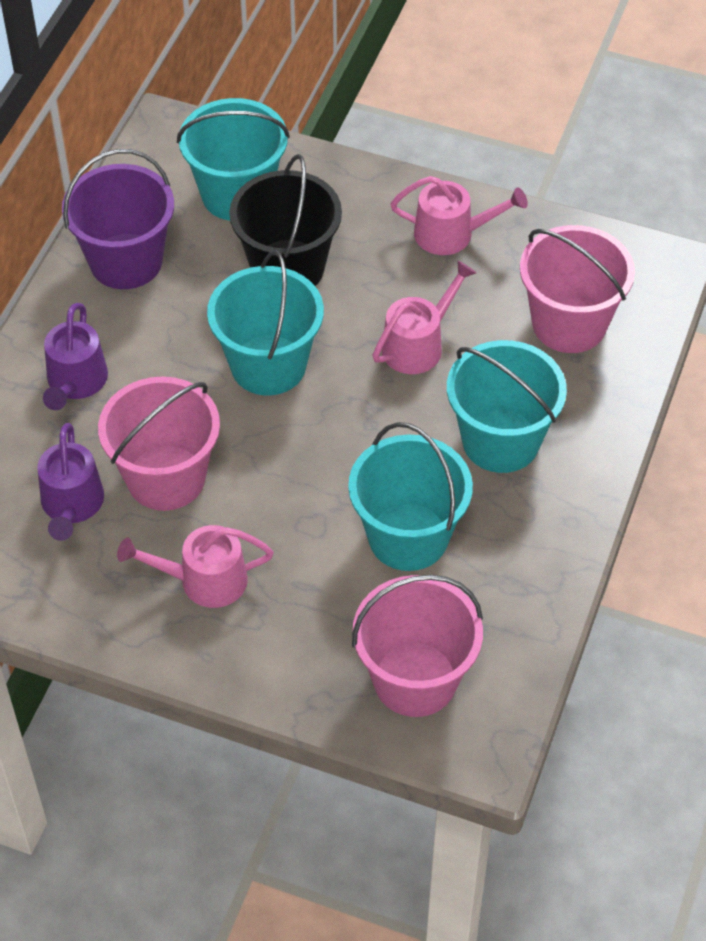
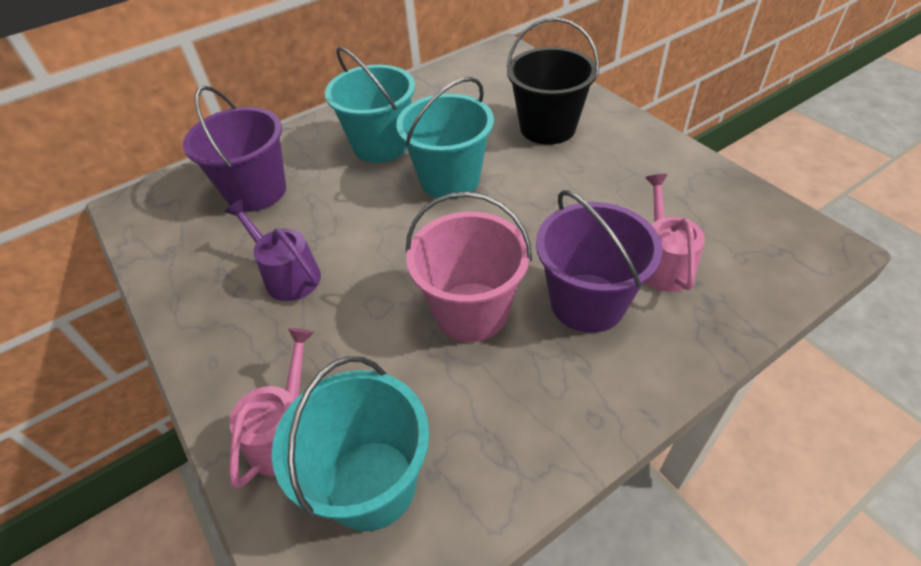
pink bucket: 3 -> 1
pink watering can: 3 -> 2
purple bucket: 1 -> 2
purple watering can: 2 -> 1
turquoise bucket: 4 -> 3

